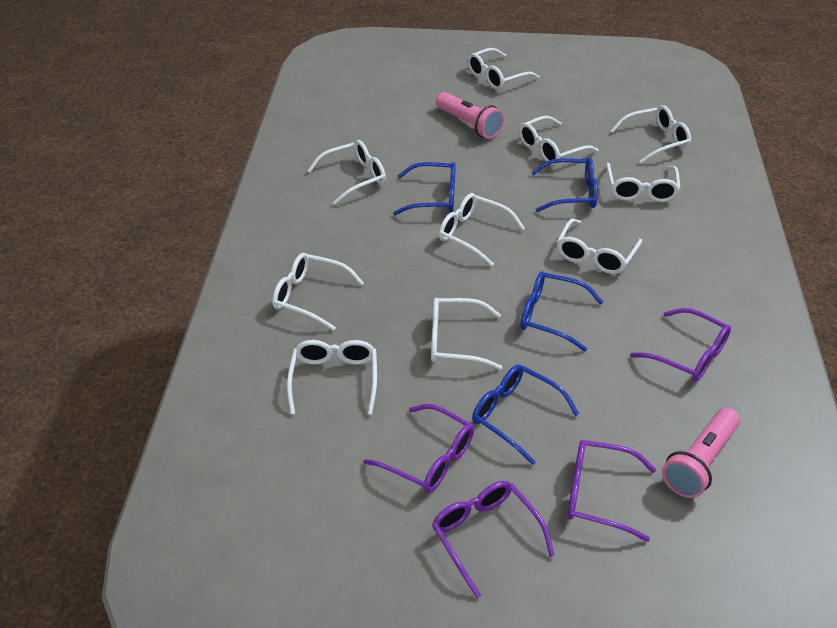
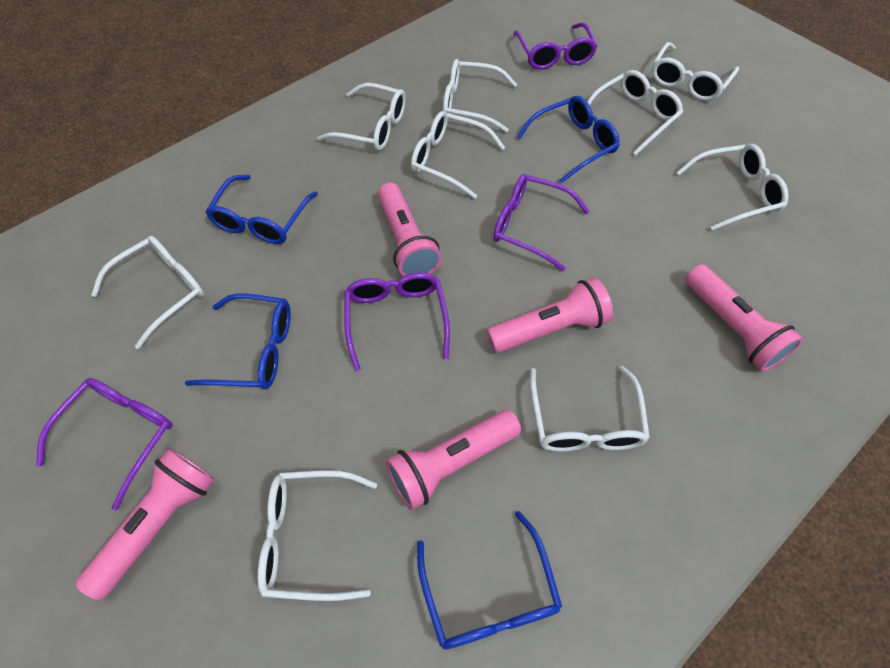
pink flashlight: 2 -> 5
white glasses: 10 -> 9

